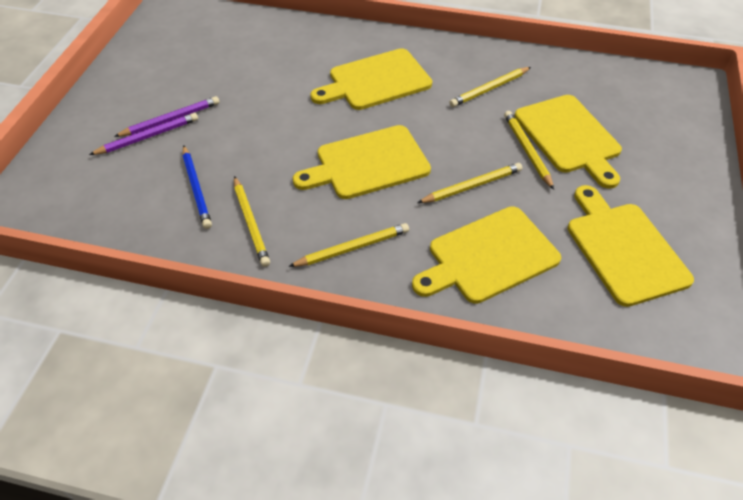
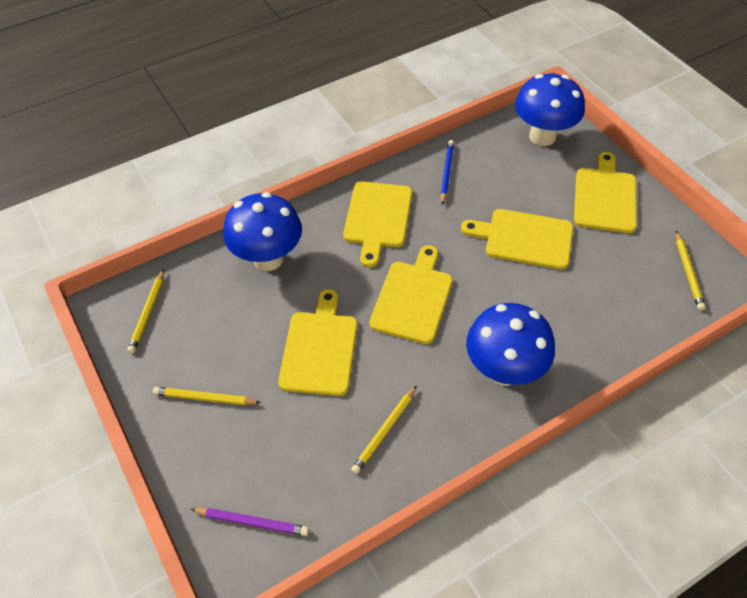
blue mushroom: 0 -> 3
purple pencil: 2 -> 1
yellow pencil: 5 -> 4

